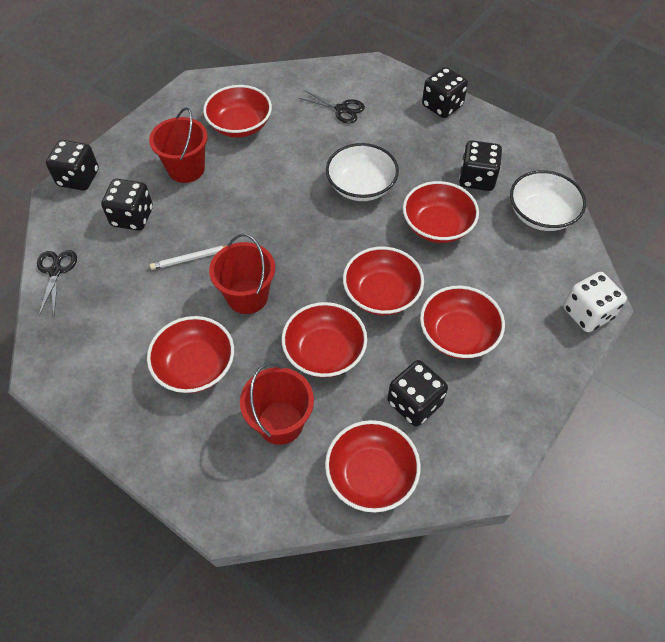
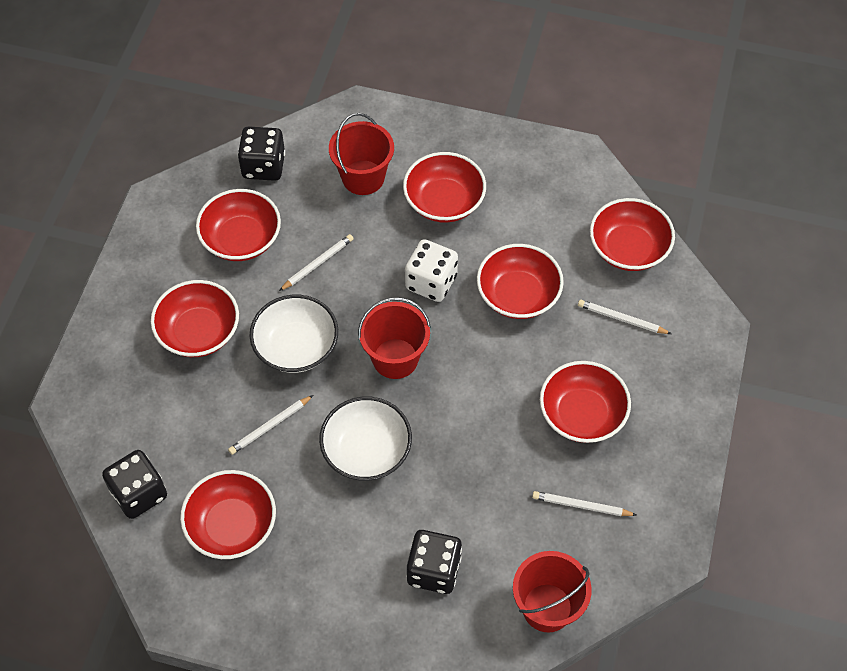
black dice: 5 -> 3
black scissors: 2 -> 0
white pencil: 1 -> 4

